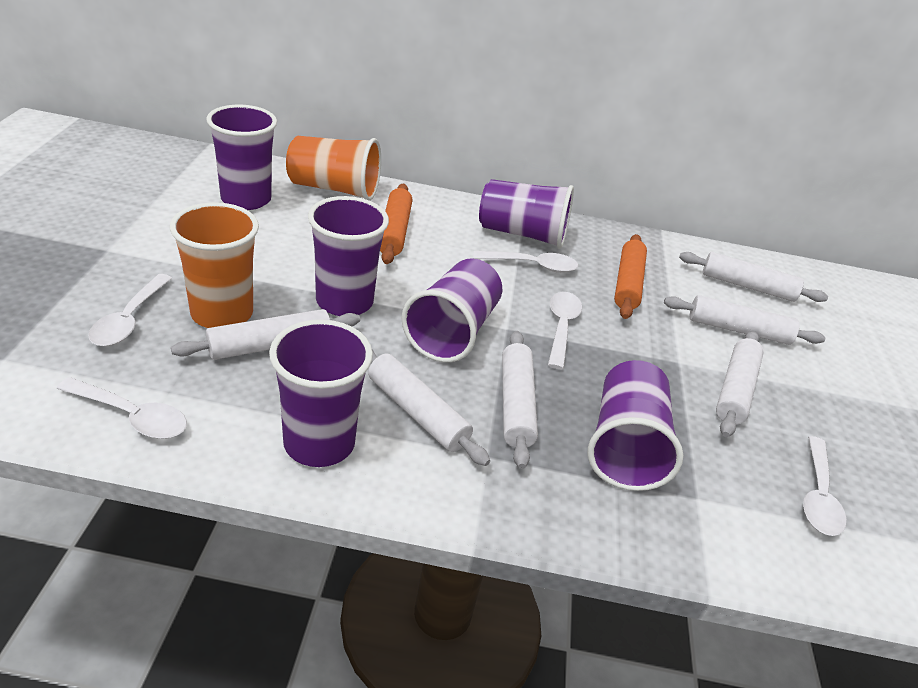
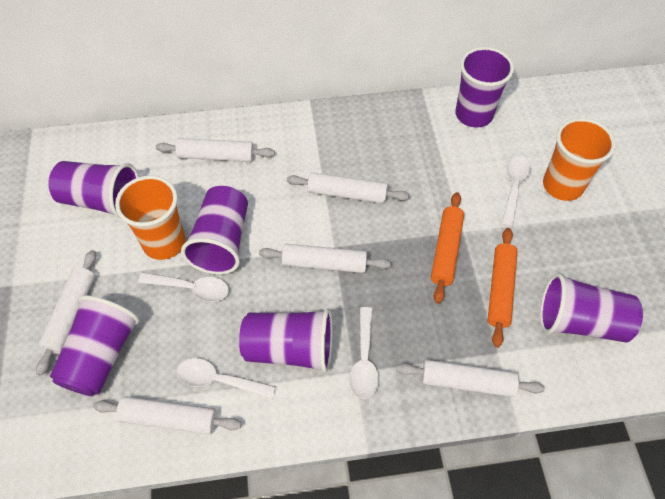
white spoon: 5 -> 4

